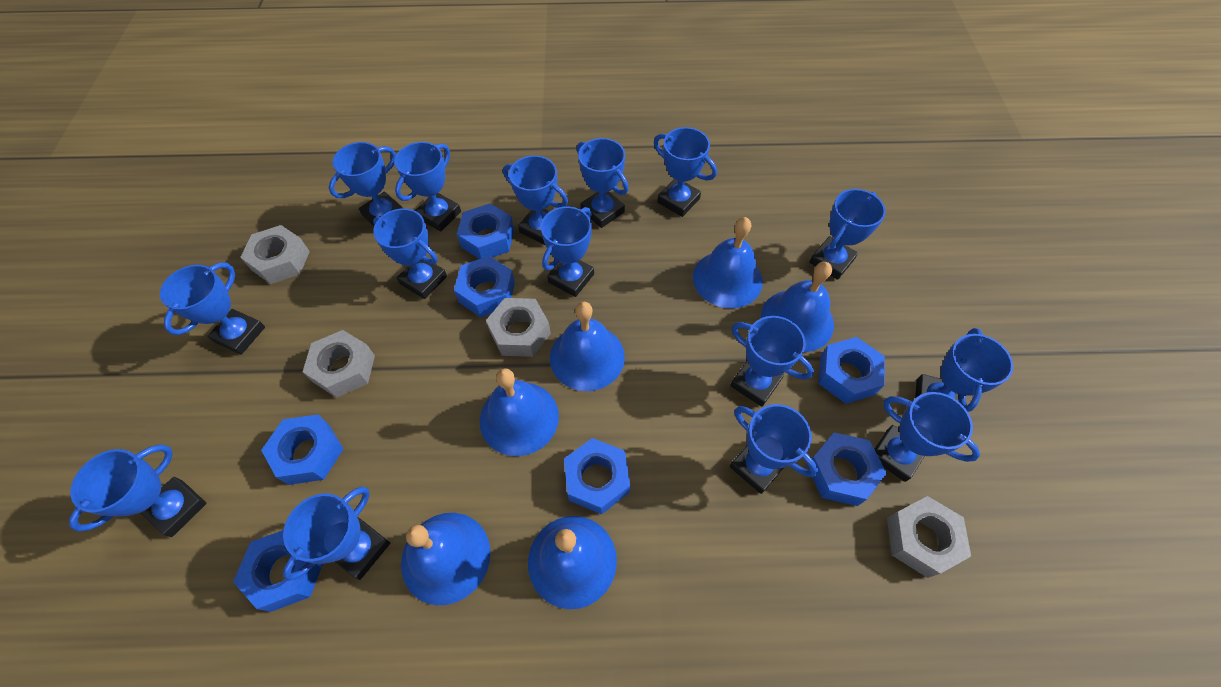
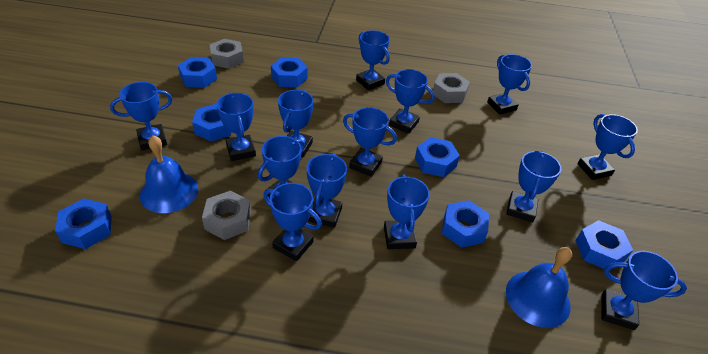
blue bell: 6 -> 2
blue trophy: 15 -> 14
grey nut: 4 -> 3

